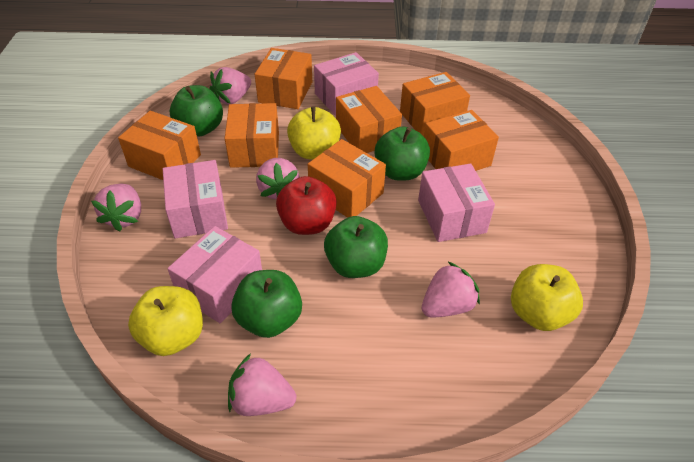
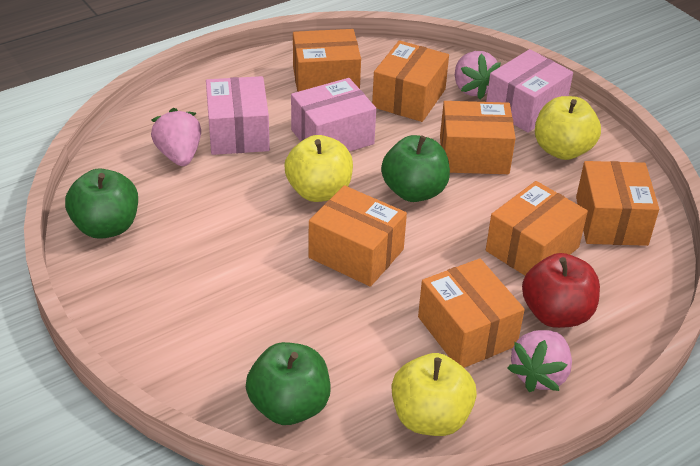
green apple: 4 -> 3
pink box: 4 -> 3
pink strawberry: 5 -> 3

